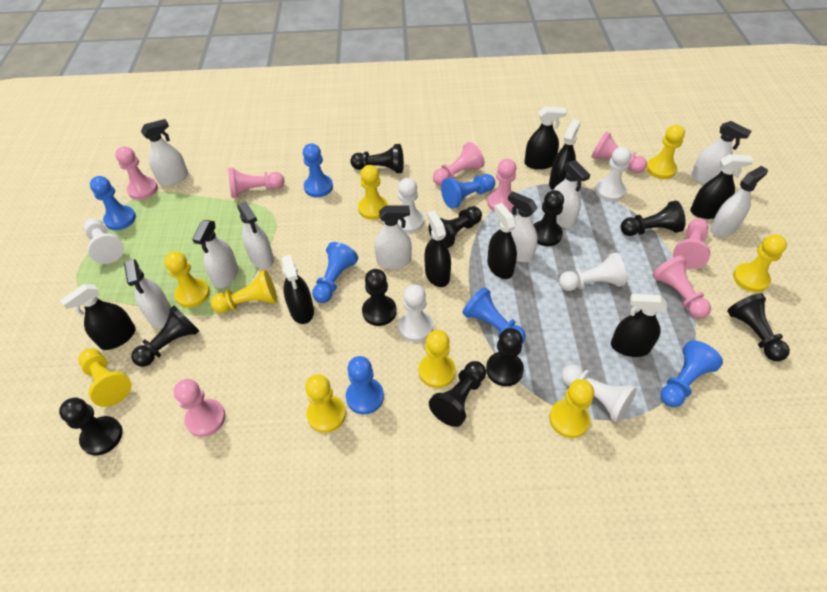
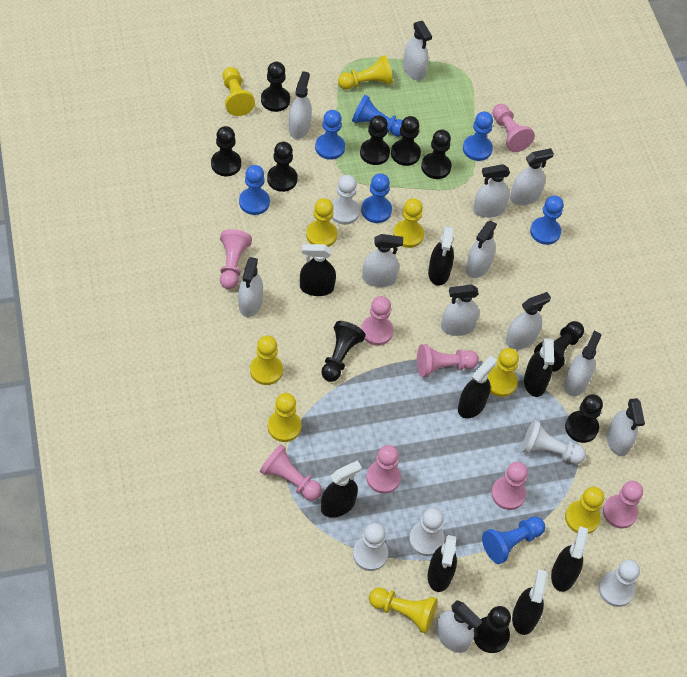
white pawn: 6 -> 5
white spray bottle: 9 -> 12

